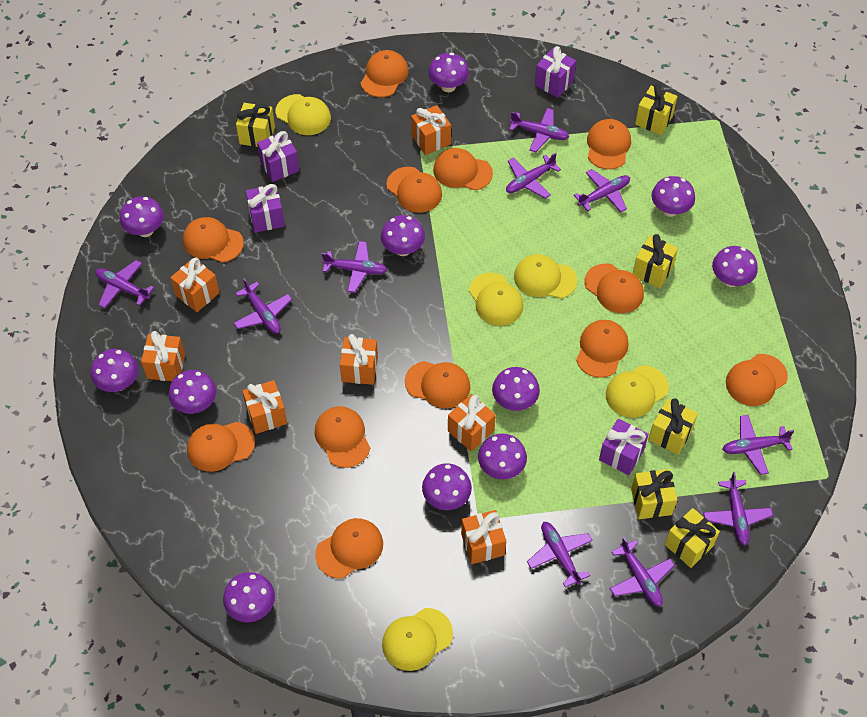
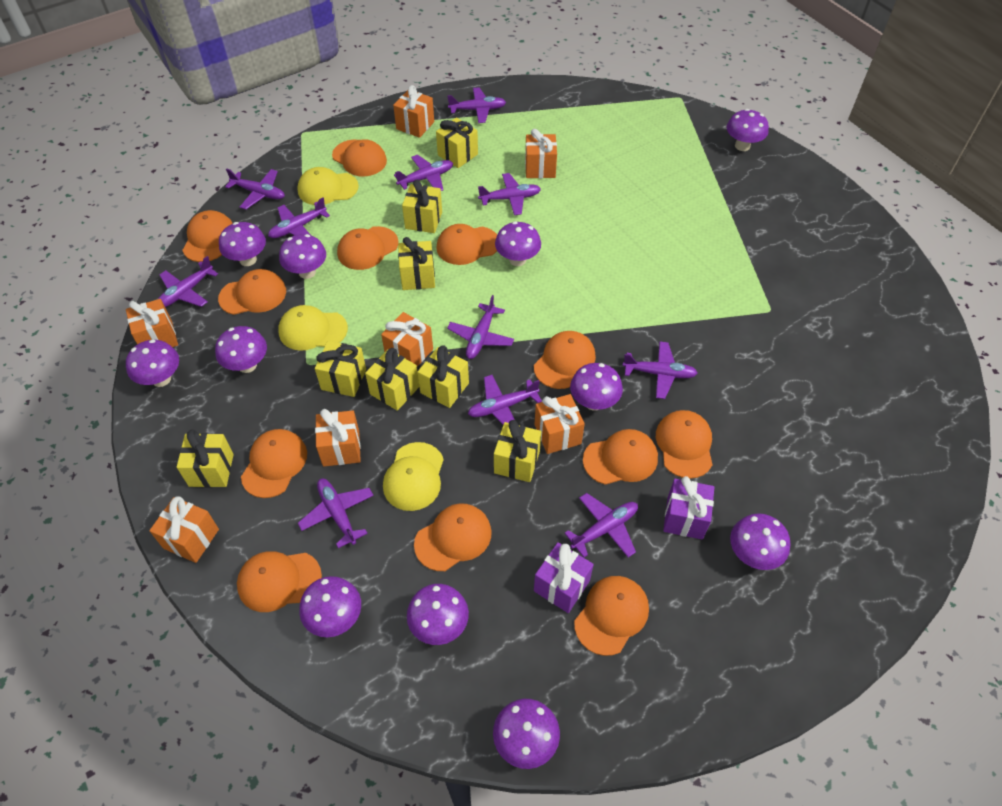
purple gift: 4 -> 2
purple plane: 10 -> 11
yellow cap: 5 -> 3
yellow gift: 6 -> 8

